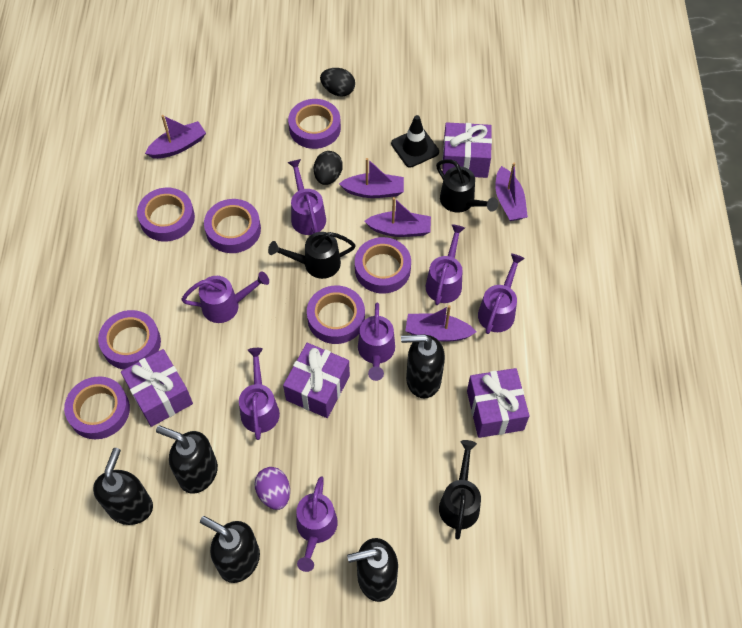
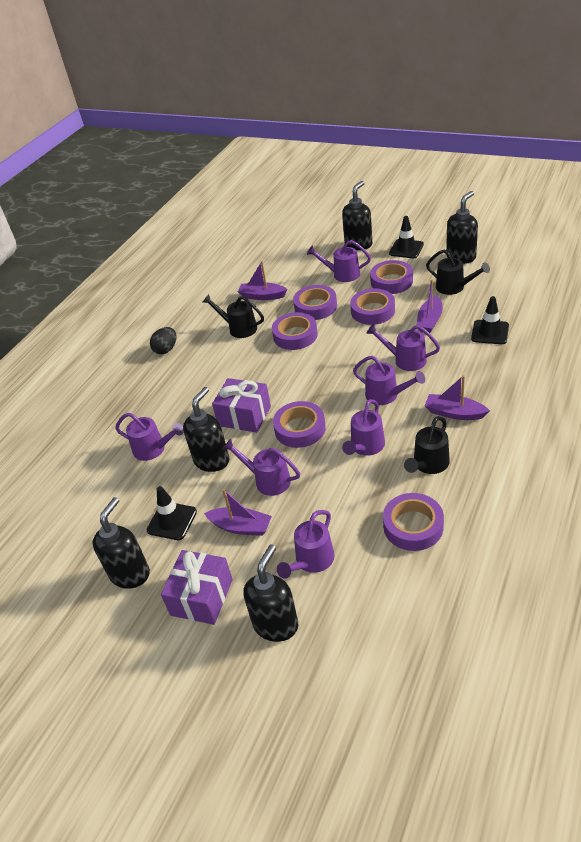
black egg: 2 -> 1
black traffic cone: 1 -> 3
purple boat: 5 -> 4
purple egg: 1 -> 0
purple gift: 4 -> 2
purple tape: 7 -> 6

